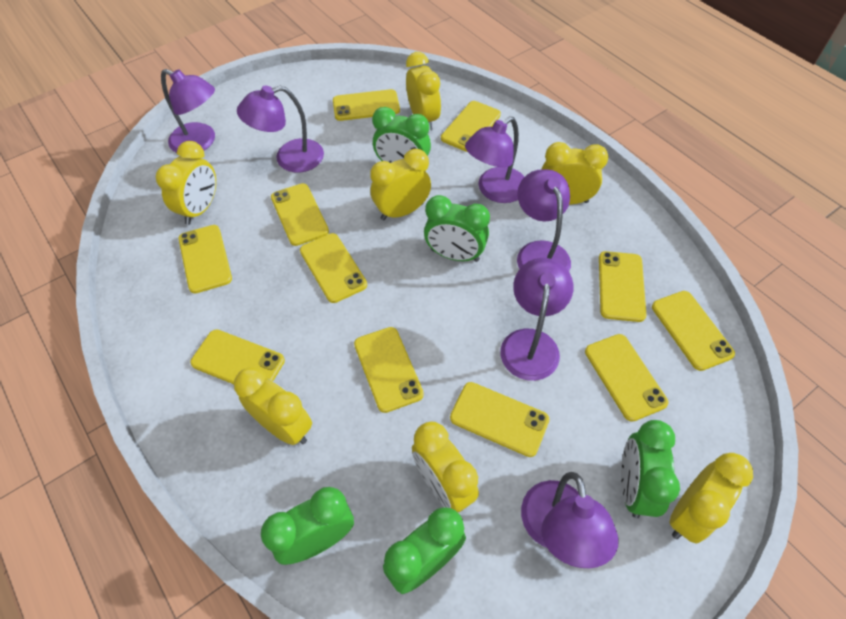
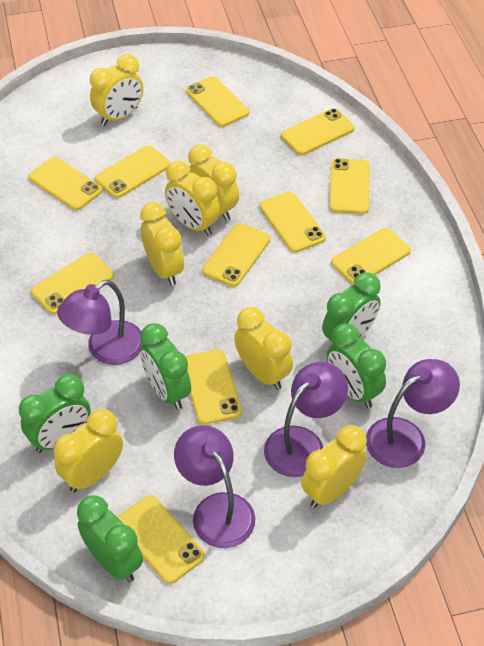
purple lamp: 6 -> 4

